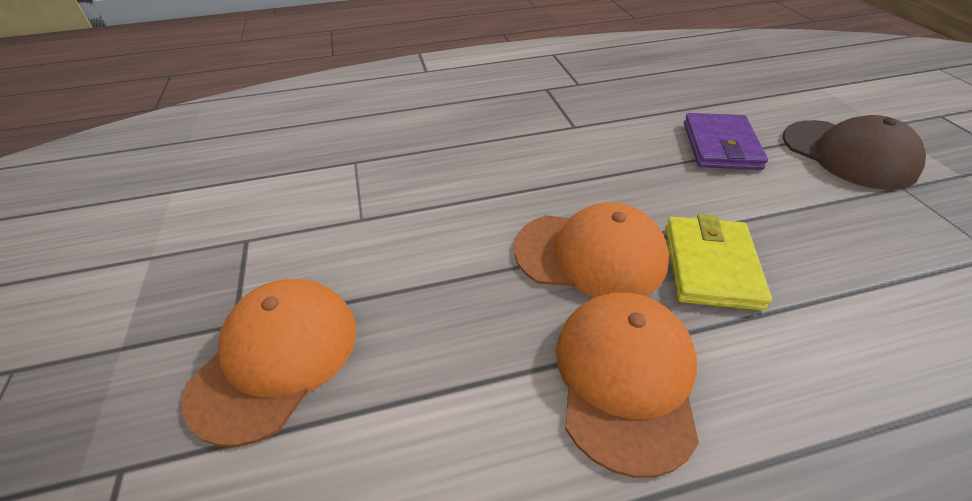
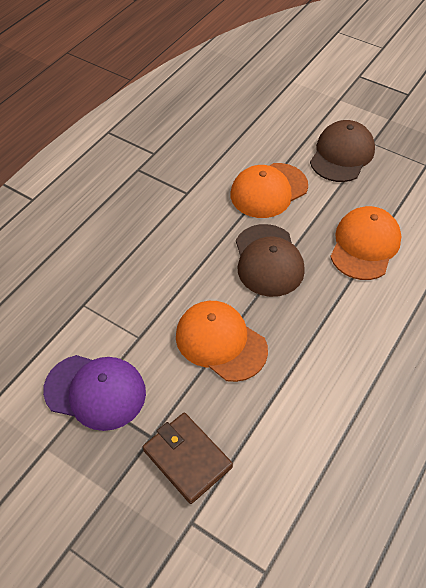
brown cap: 1 -> 2
brown wallet: 0 -> 1
purple cap: 0 -> 1
purple wallet: 1 -> 0
yellow wallet: 1 -> 0

